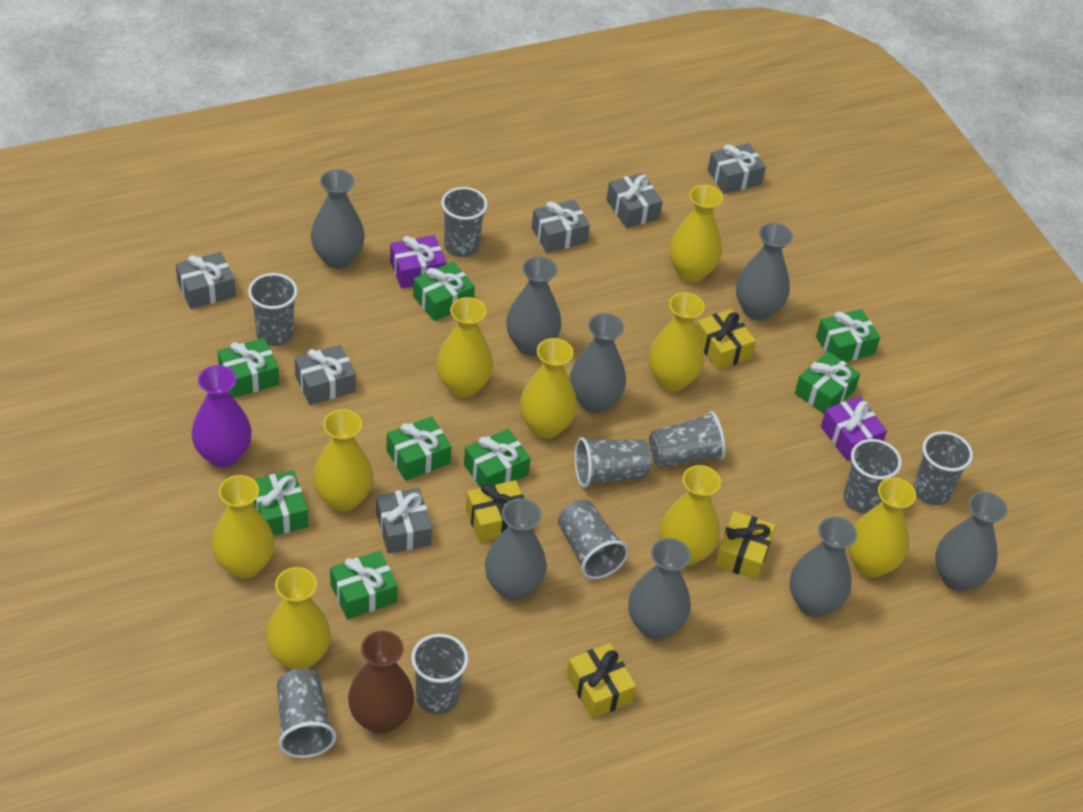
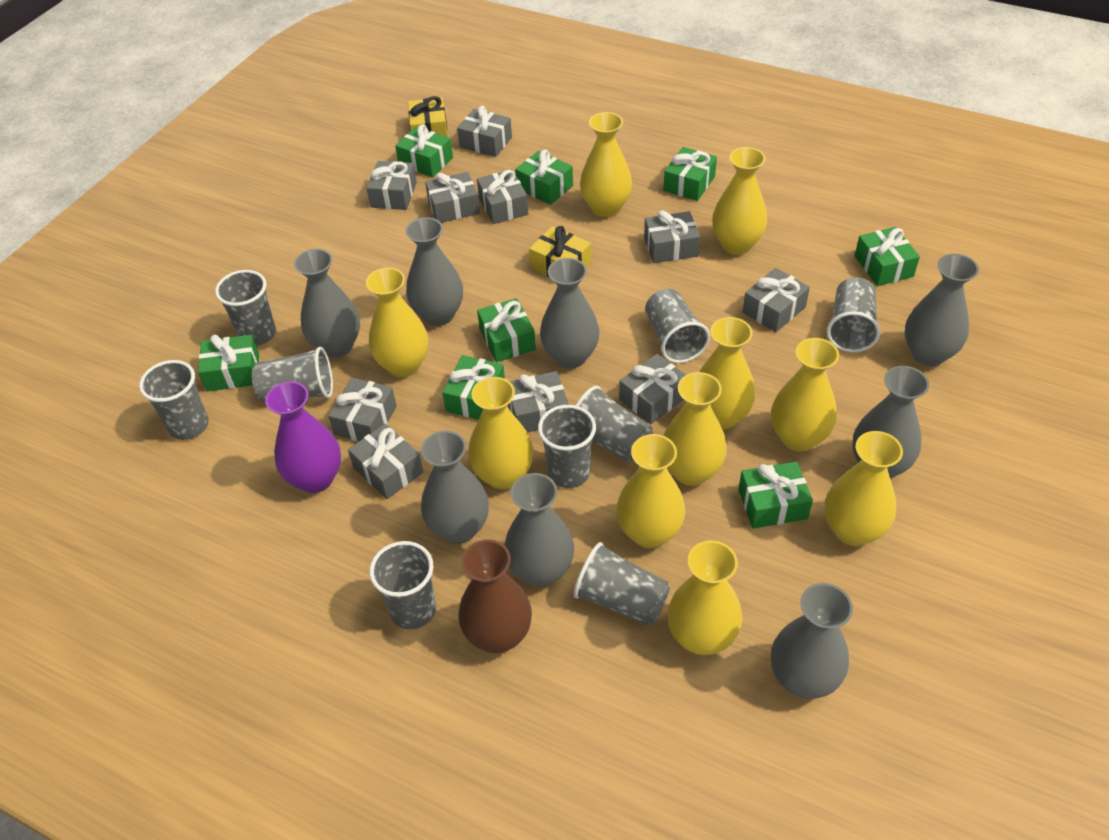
grey gift: 6 -> 10
purple gift: 2 -> 0
yellow gift: 4 -> 2
yellow vase: 9 -> 10

